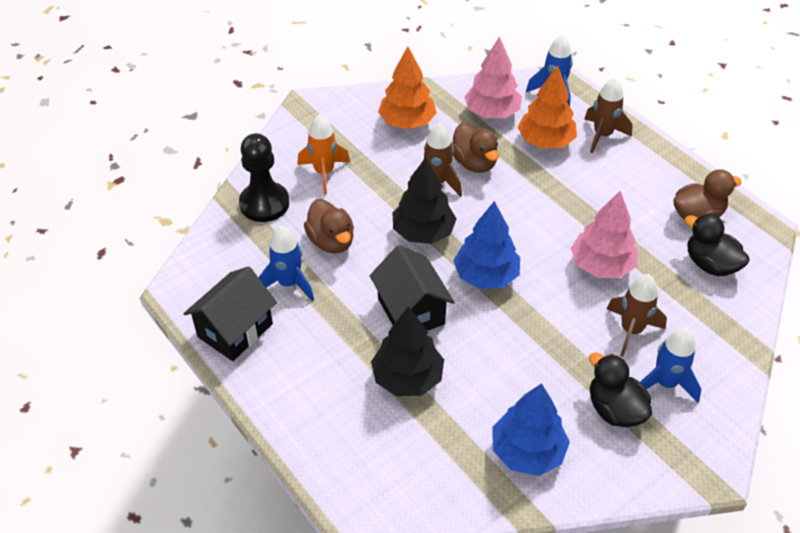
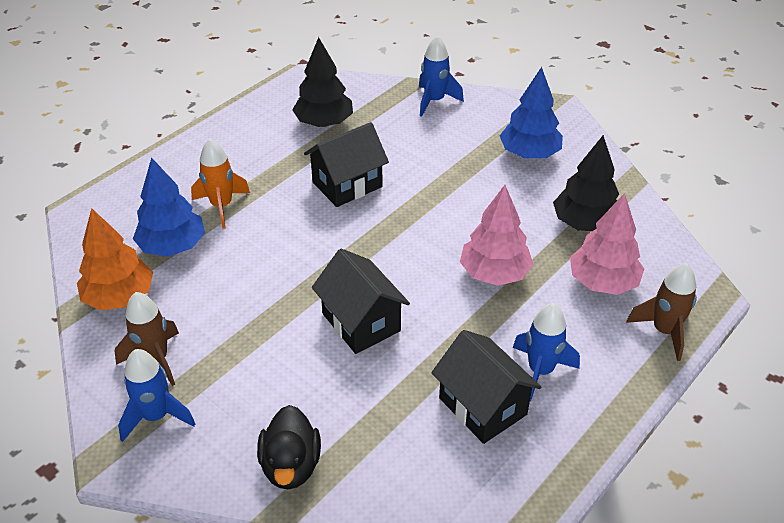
black duck: 2 -> 1
black house: 2 -> 3
black pawn: 1 -> 0
brown duck: 3 -> 0
brown rocket: 3 -> 2
orange tree: 2 -> 1

